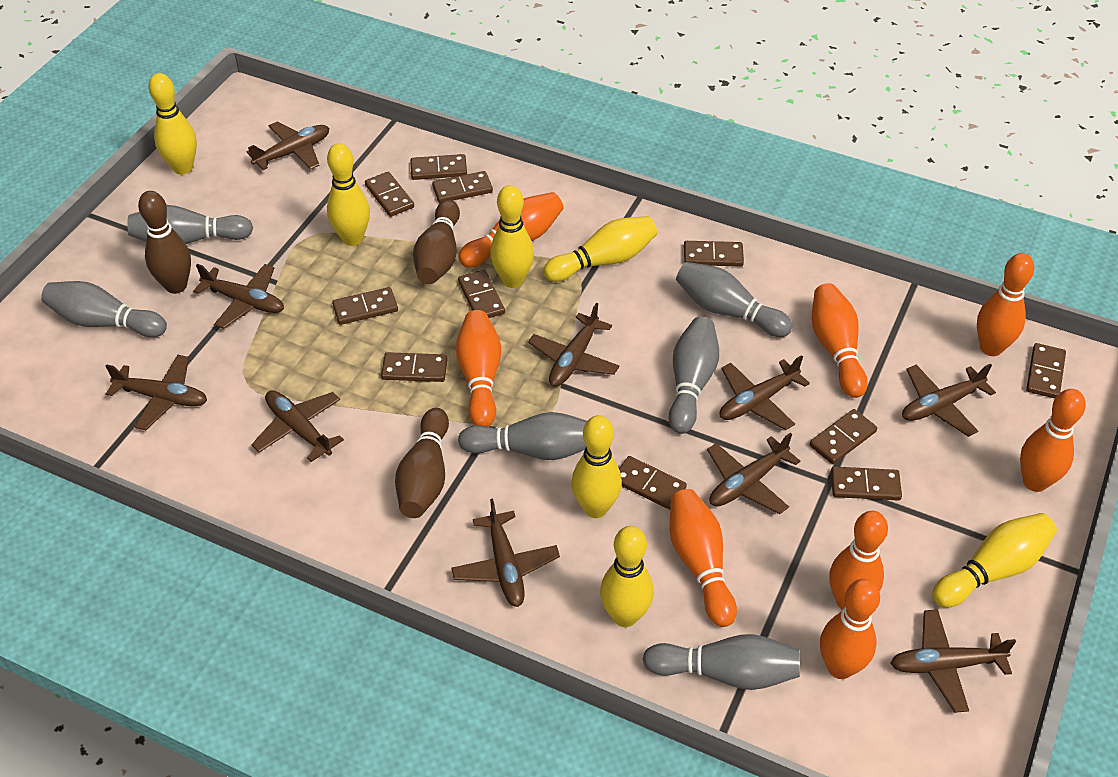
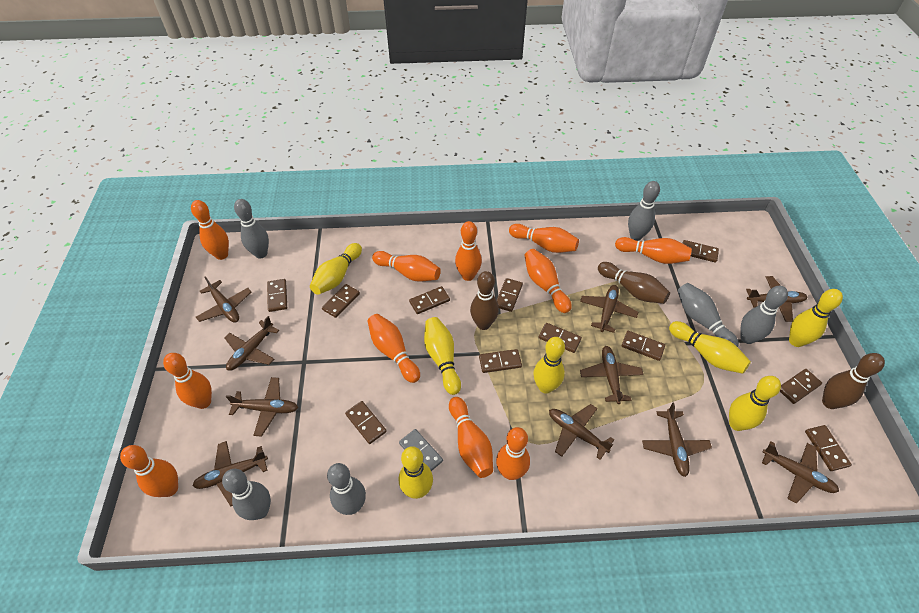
grey domino: 0 -> 1
orange bowling pin: 8 -> 11

